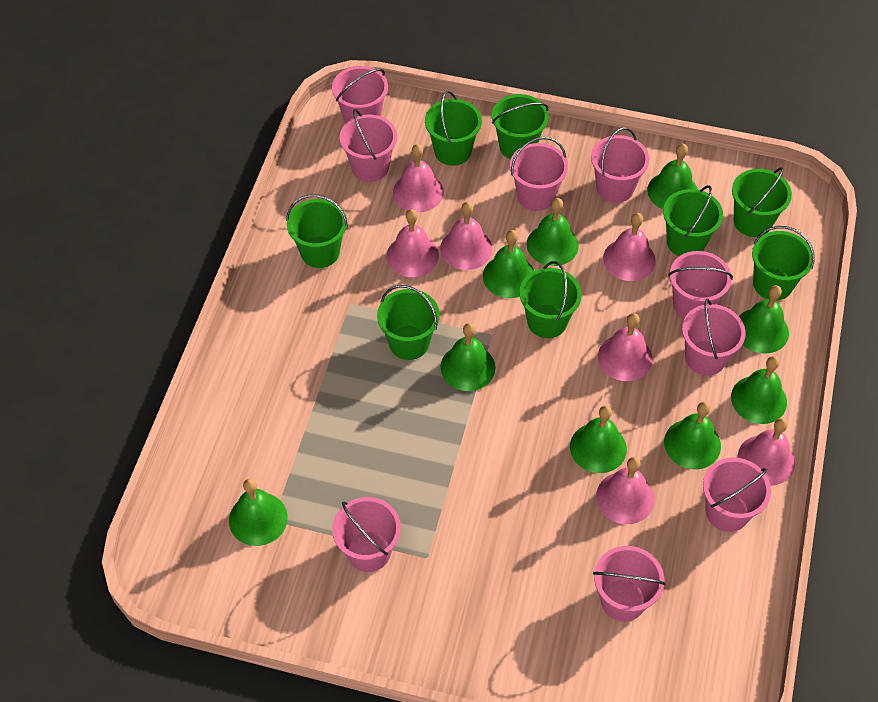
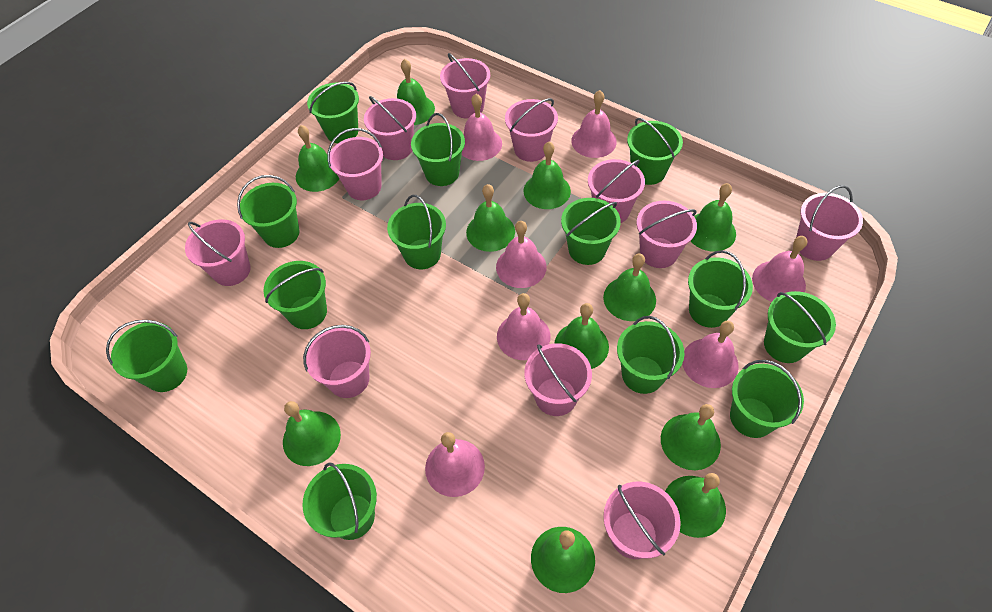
green bell: 9 -> 11
green bucket: 8 -> 13
pink bucket: 9 -> 11

